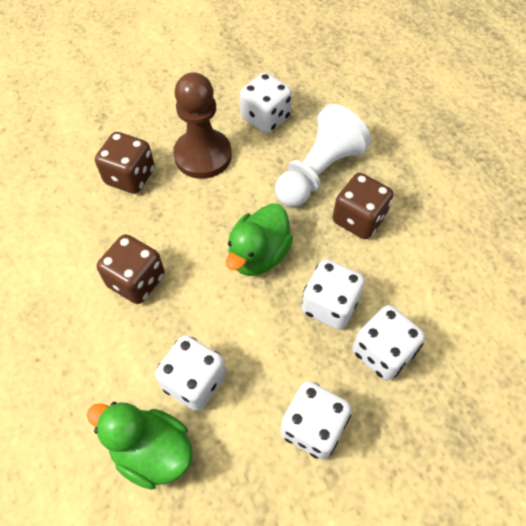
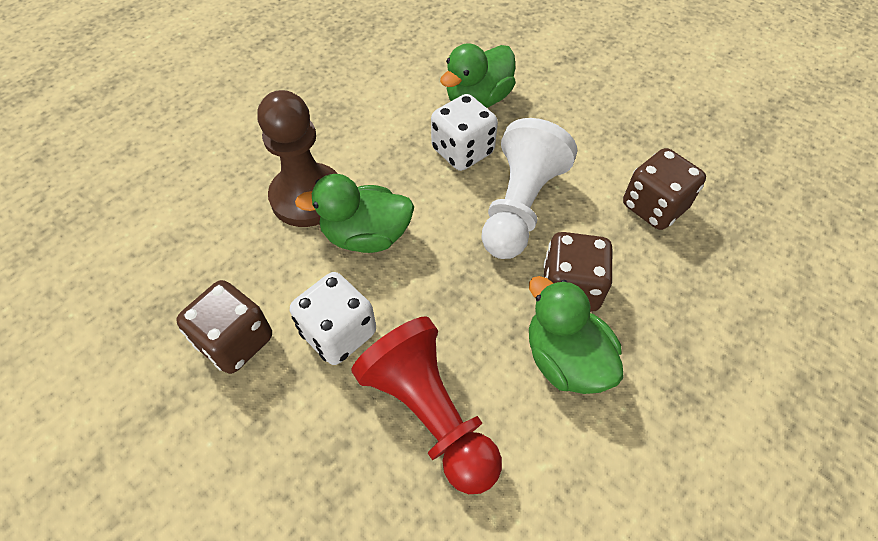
green duck: 2 -> 3
red pawn: 0 -> 1
white dice: 5 -> 2

